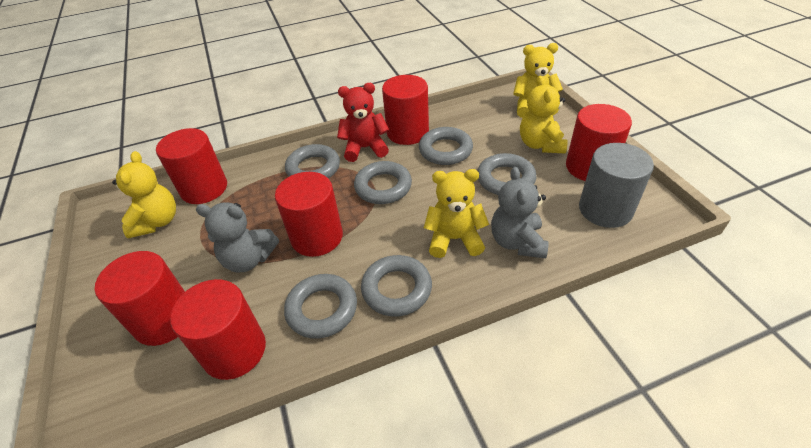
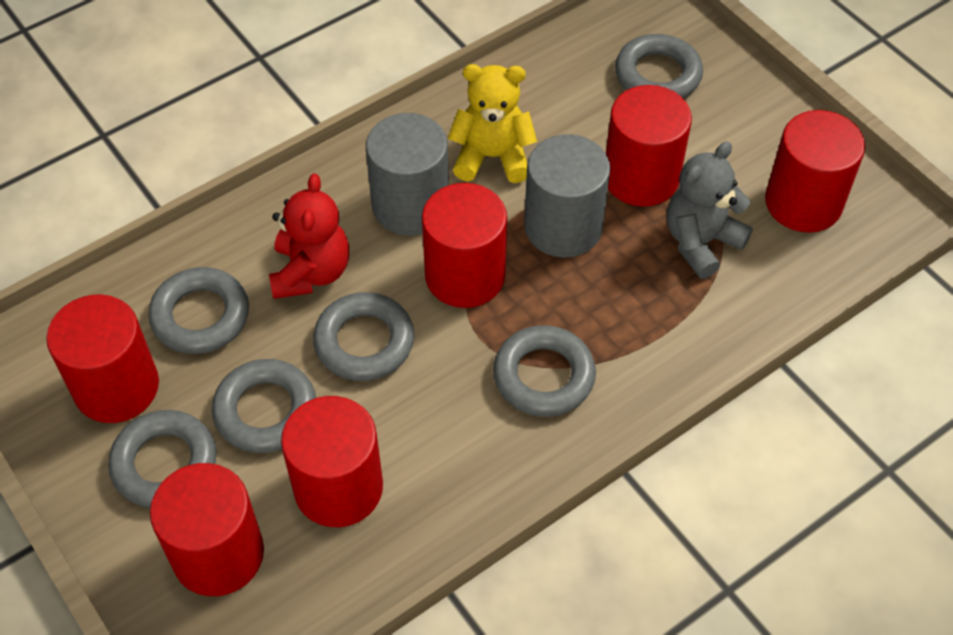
grey cylinder: 1 -> 2
grey teddy bear: 2 -> 1
yellow teddy bear: 4 -> 1

